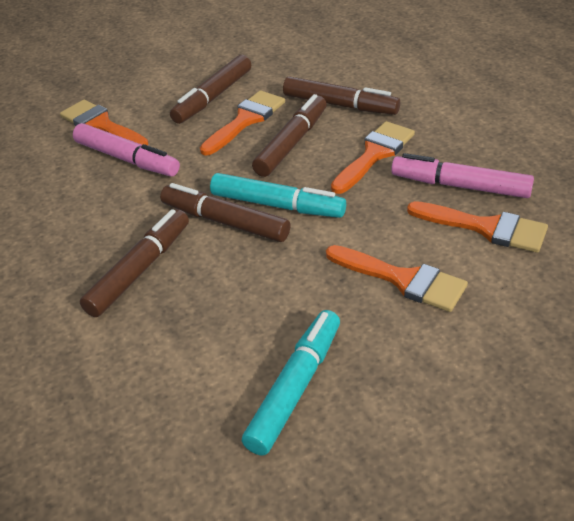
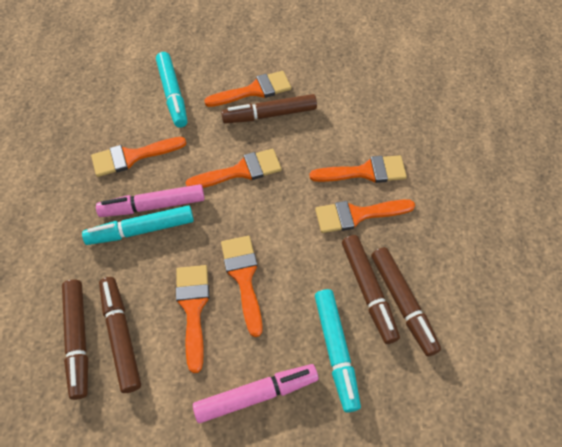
orange brush: 5 -> 7
turquoise marker: 2 -> 3

